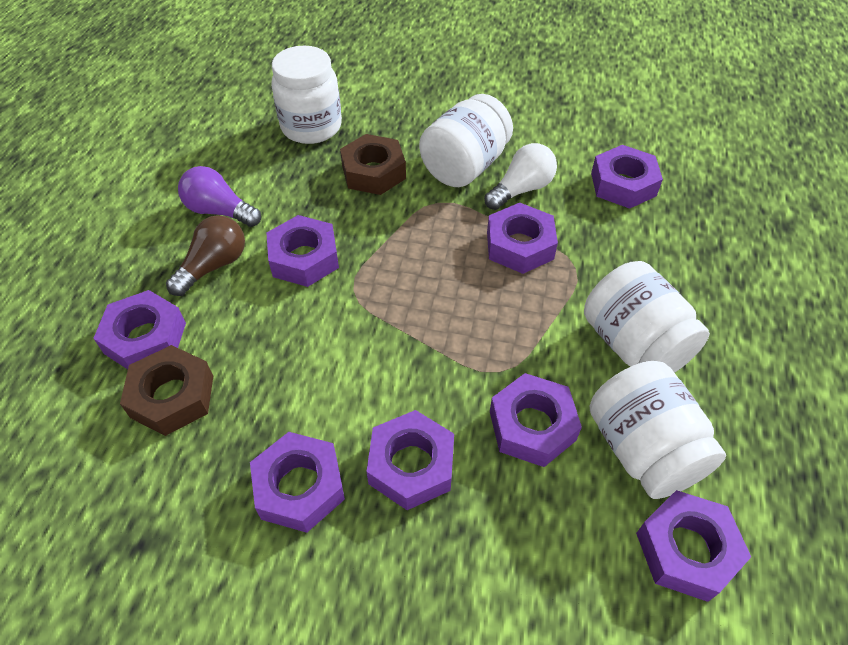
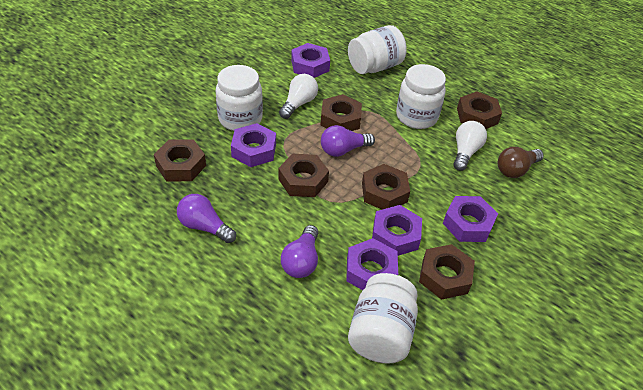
brown nut: 2 -> 6
purple light bulb: 1 -> 3
purple nut: 8 -> 5
white light bulb: 1 -> 2

